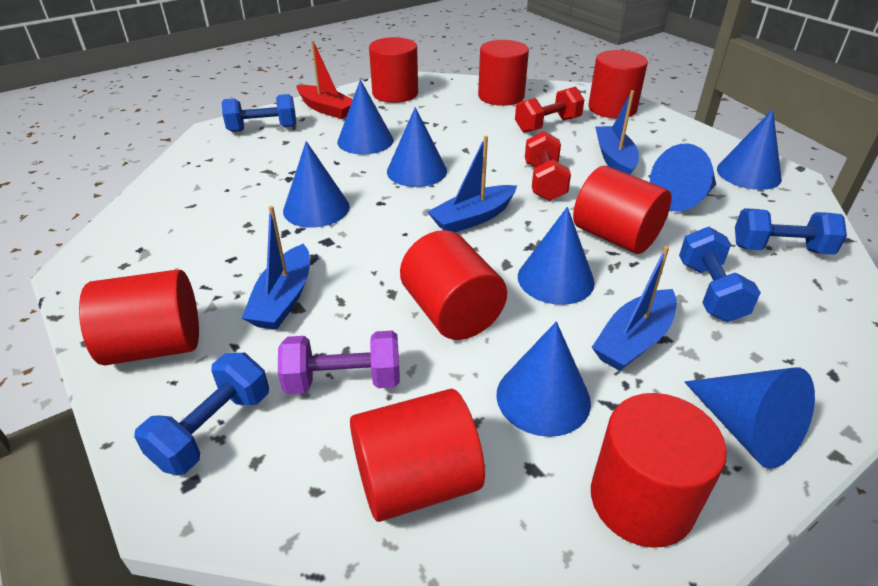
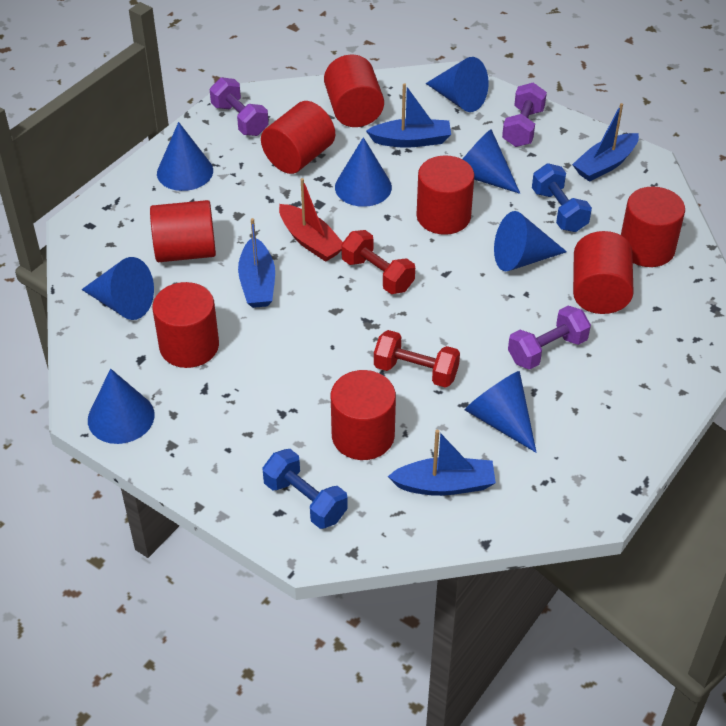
blue dumbbell: 4 -> 2
purple dumbbell: 1 -> 3

